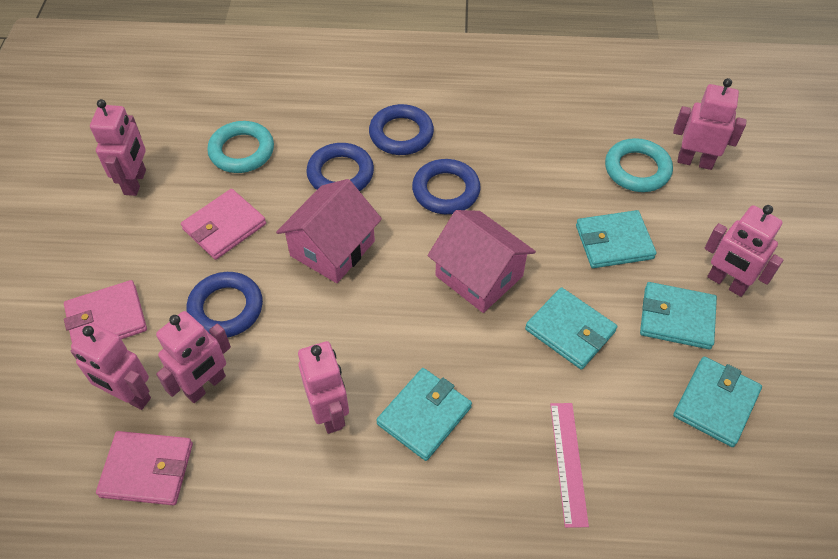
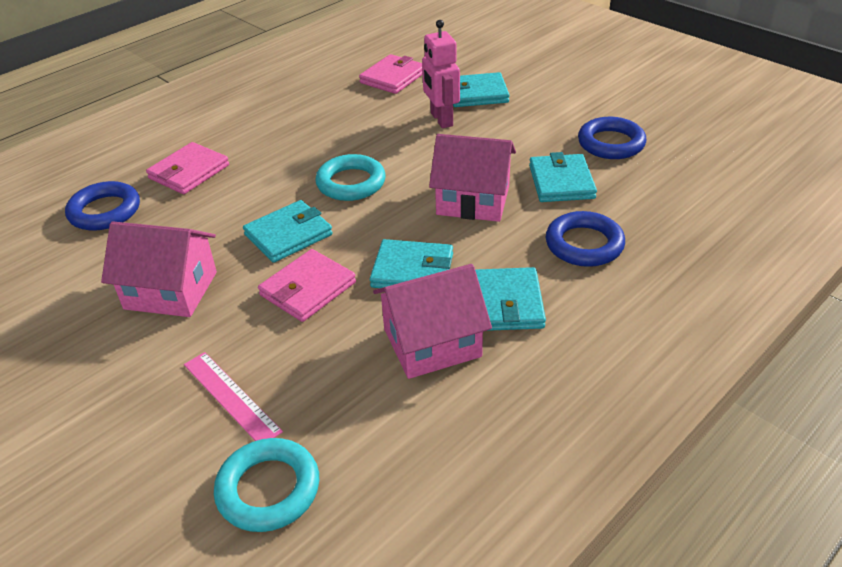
blue ring: 4 -> 3
pink house: 2 -> 3
pink robot: 6 -> 1

